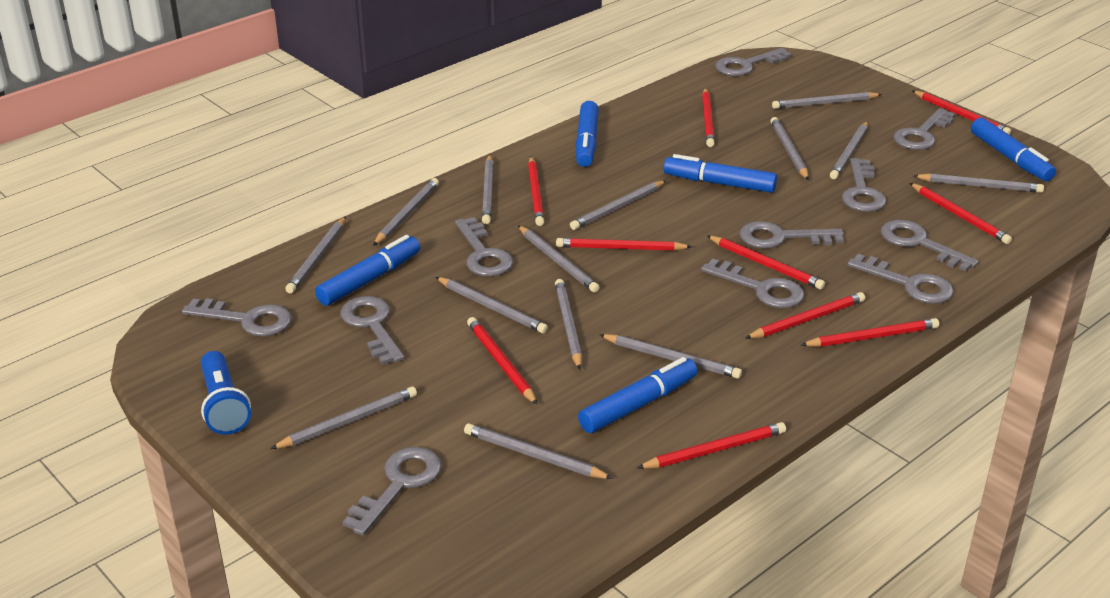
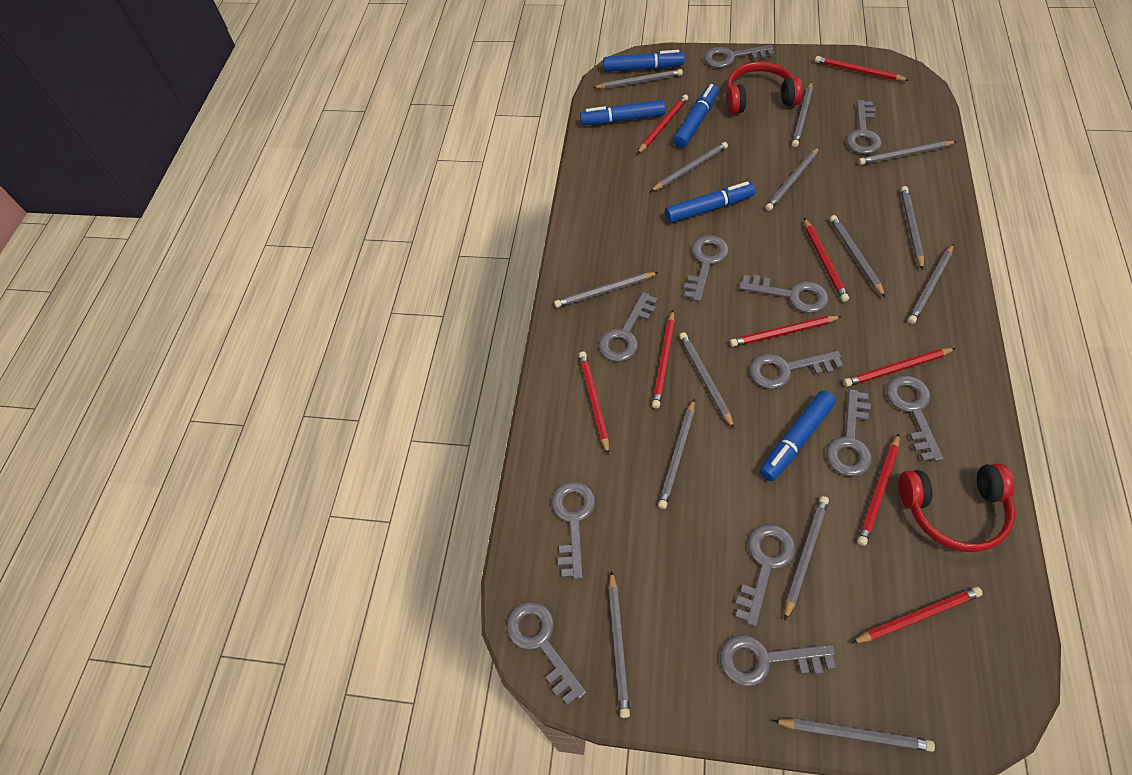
blue flashlight: 1 -> 0
grey key: 11 -> 12
red headphones: 0 -> 2
red pencil: 10 -> 9

